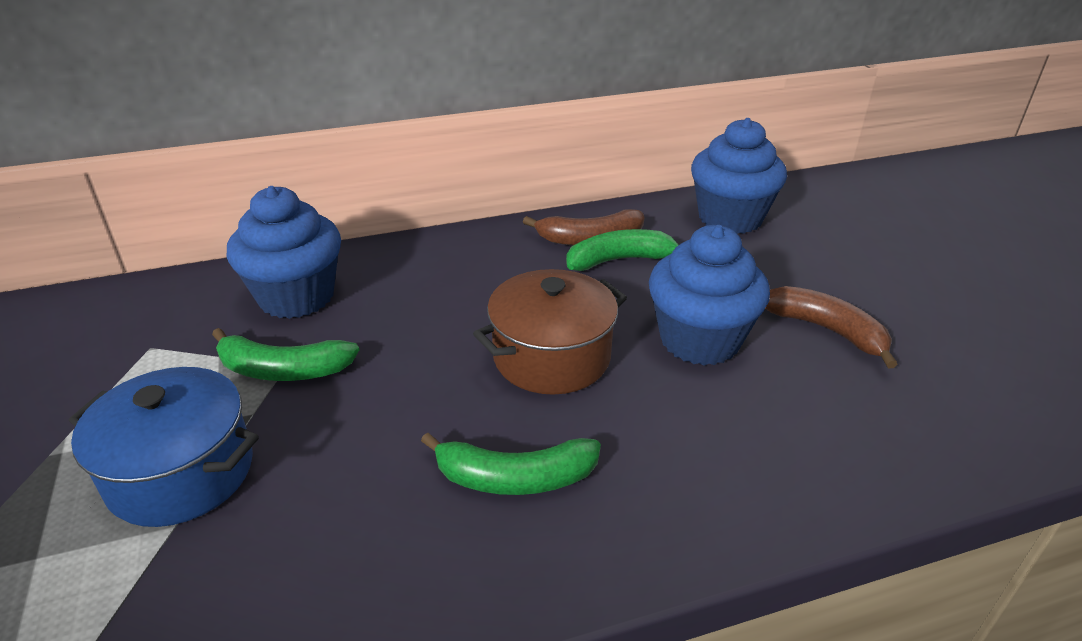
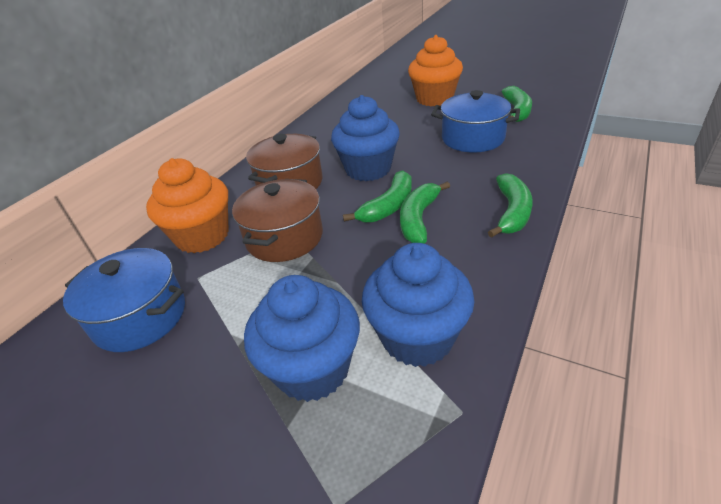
blue pot: 1 -> 2
brown banana: 2 -> 0
brown pot: 1 -> 2
green banana: 3 -> 4
orange cupcake: 0 -> 2

